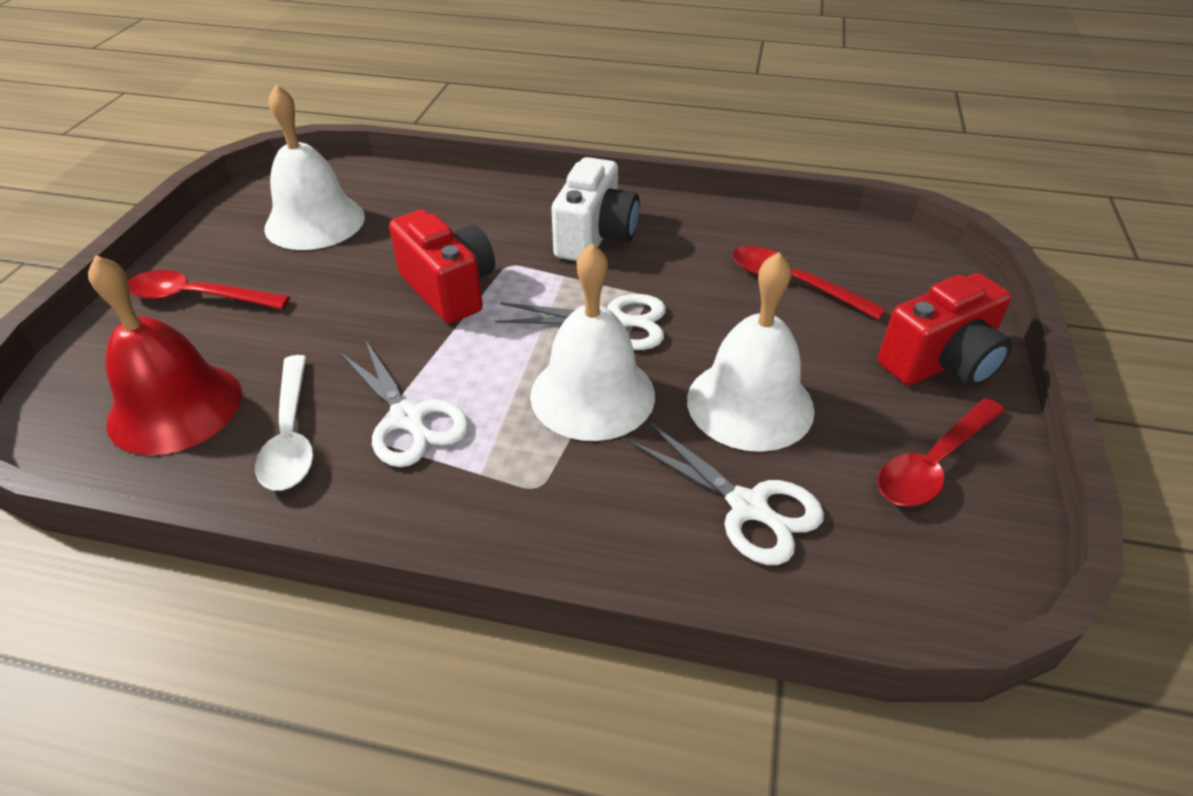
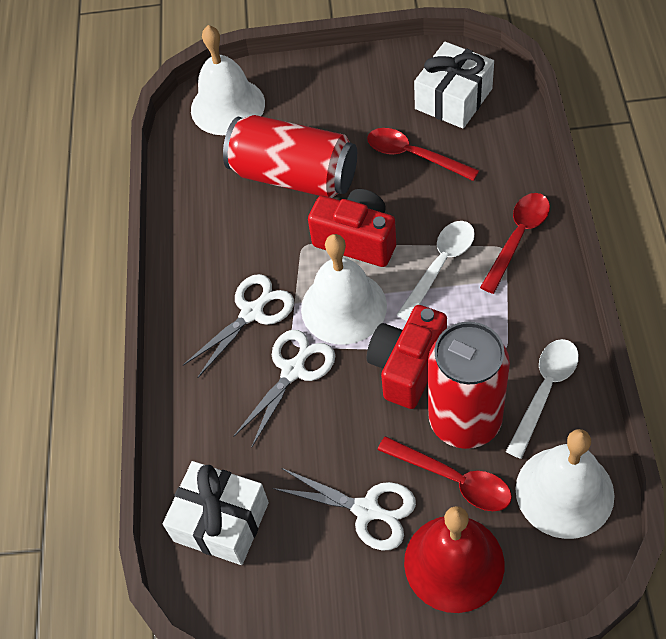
red can: 0 -> 2
white camera: 1 -> 0
white gift: 0 -> 2
white spoon: 1 -> 2

